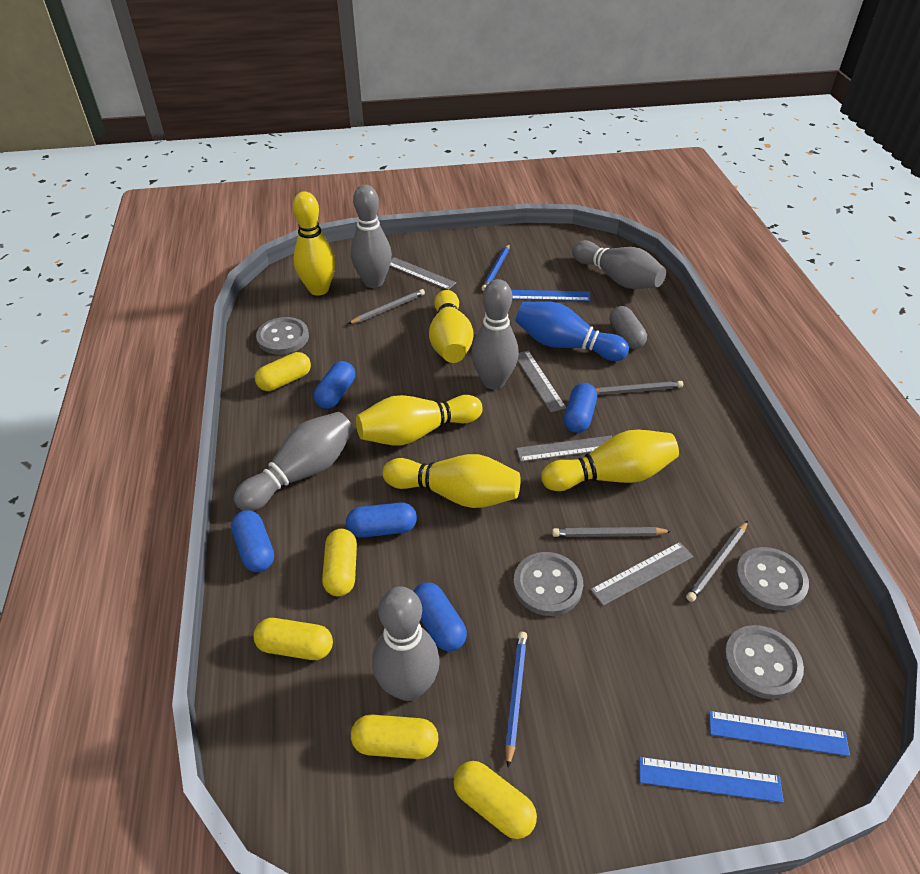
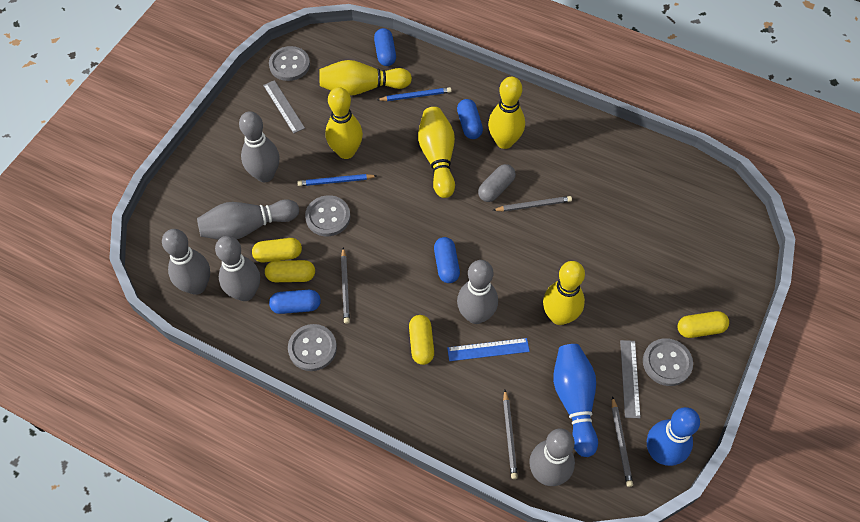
blue bowling pin: 1 -> 2
blue capsule: 5 -> 4
blue ruler: 3 -> 1
grey bowling pin: 5 -> 6
grey ruler: 4 -> 2
yellow capsule: 5 -> 4

